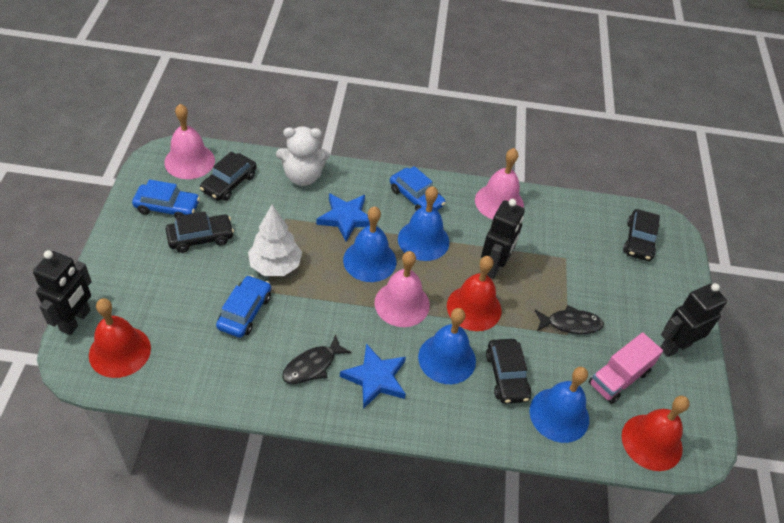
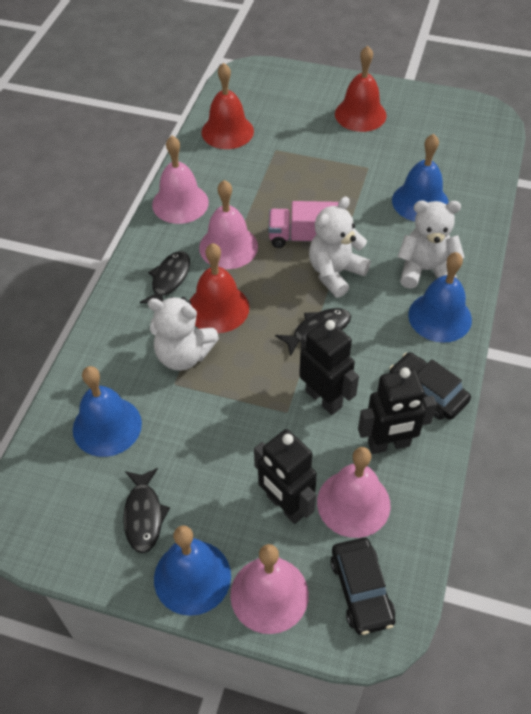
black car: 4 -> 2
black fish: 2 -> 3
blue car: 3 -> 0
blue star: 2 -> 0
pink bell: 3 -> 4
white teddy bear: 1 -> 3
white tree: 1 -> 0

